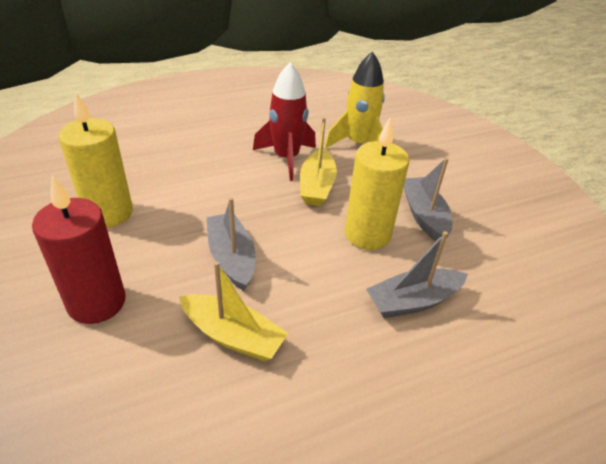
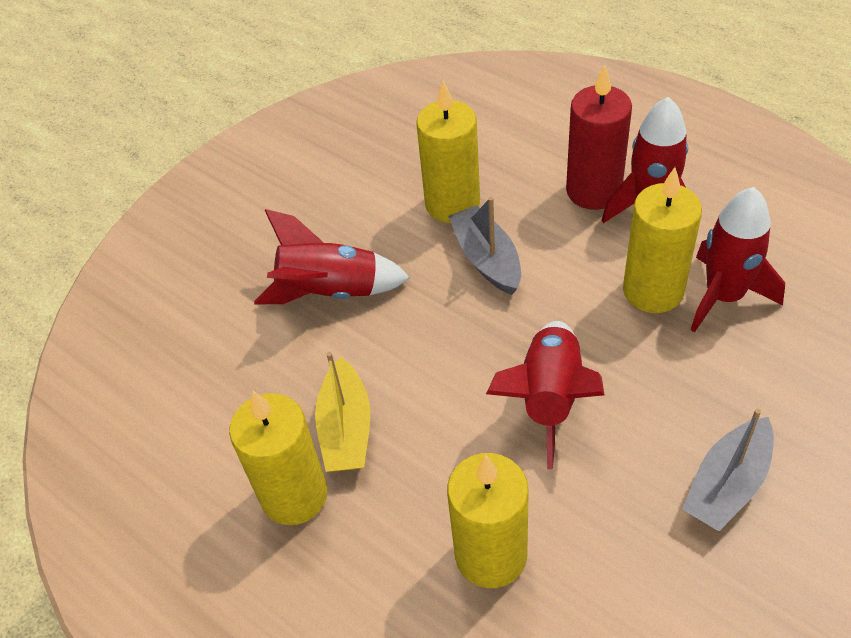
grey boat: 3 -> 2
red rocket: 1 -> 4
yellow boat: 2 -> 1
yellow candle: 2 -> 4
yellow rocket: 1 -> 0

